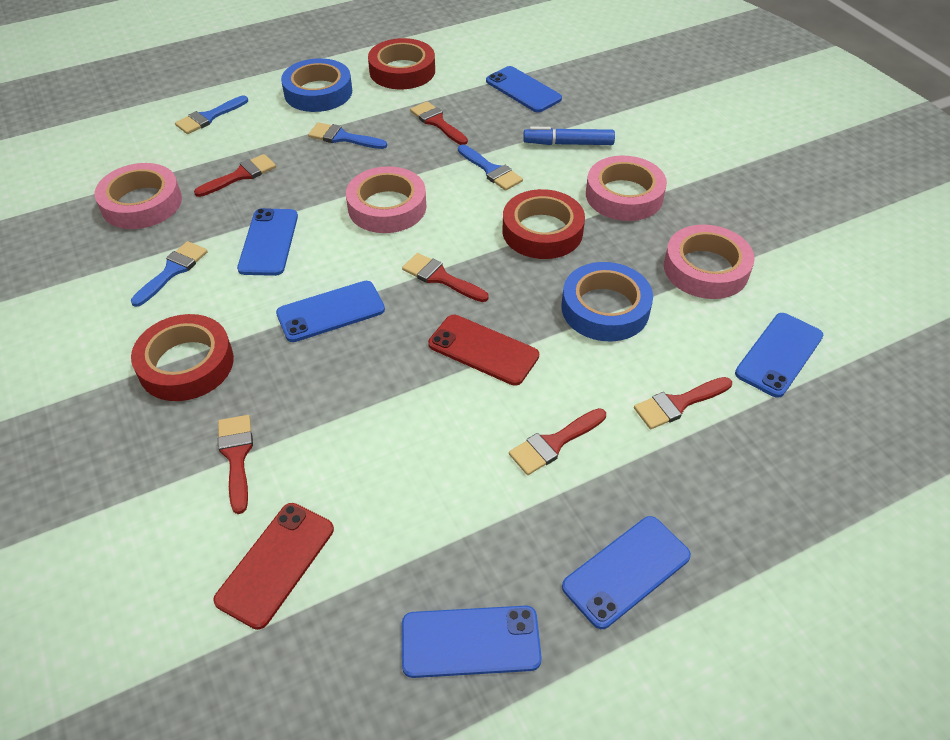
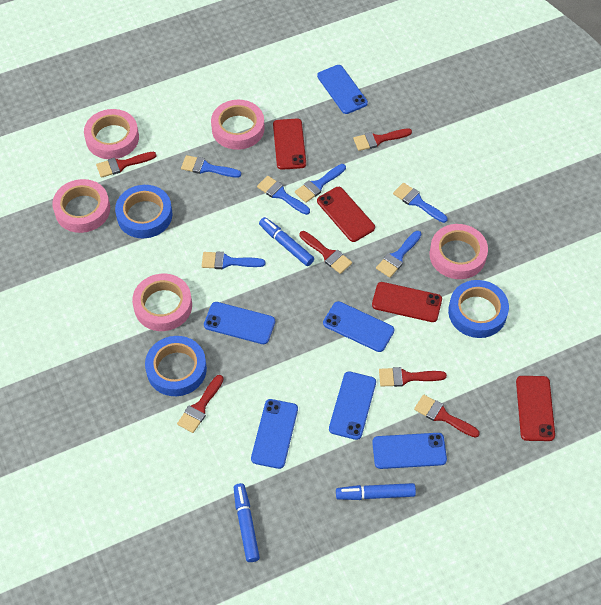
blue brush: 4 -> 6
blue marker: 1 -> 3
blue tape: 2 -> 3
pink tape: 4 -> 5
red phone: 2 -> 4
red tape: 3 -> 0

